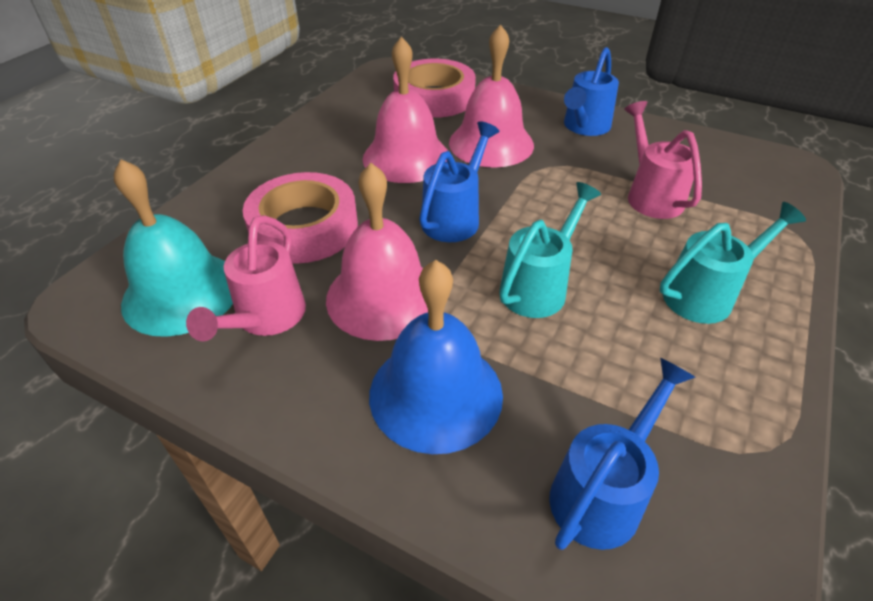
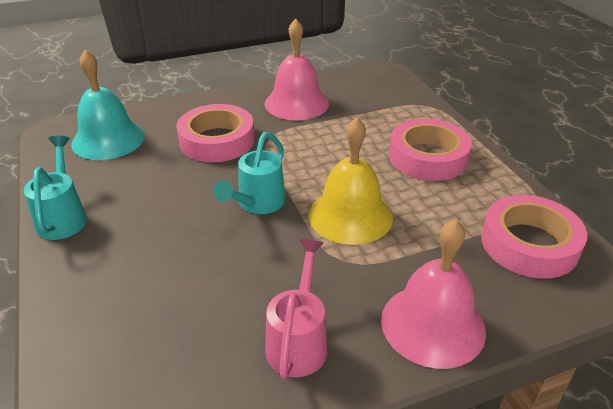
blue bell: 1 -> 0
blue watering can: 3 -> 0
pink bell: 3 -> 2
pink tape: 2 -> 3
pink watering can: 2 -> 1
yellow bell: 0 -> 1

